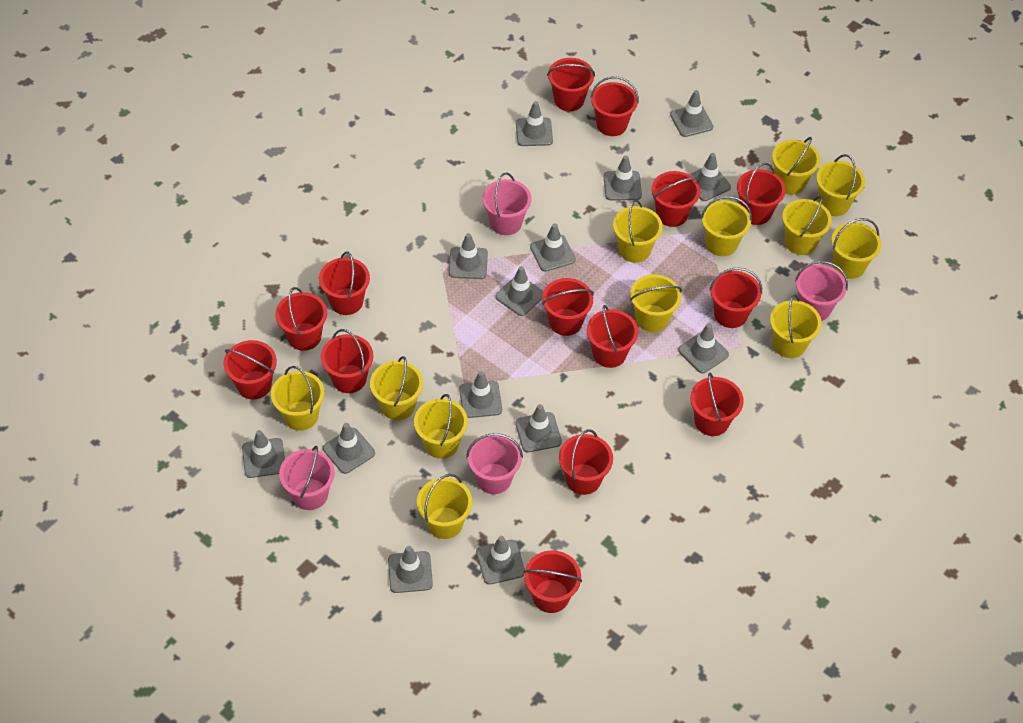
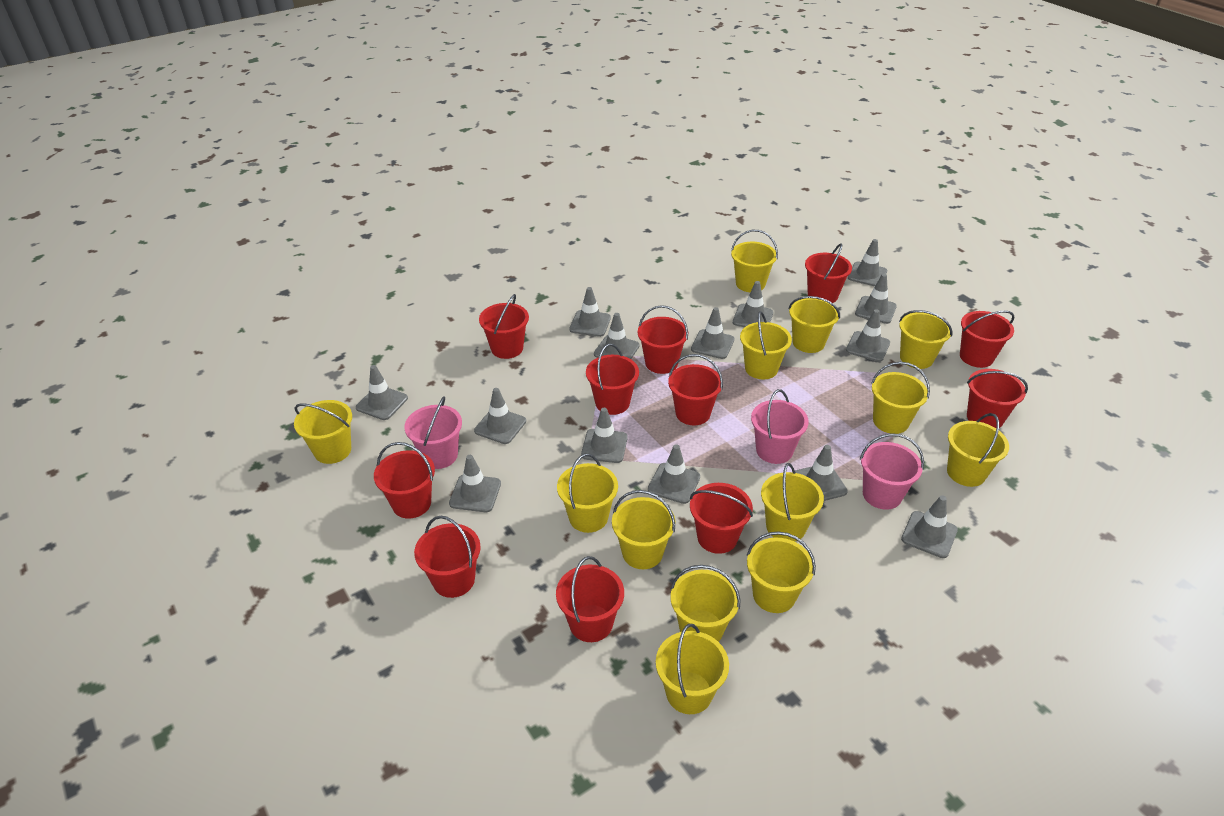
pink bucket: 4 -> 3
red bucket: 14 -> 11
yellow bucket: 12 -> 13

